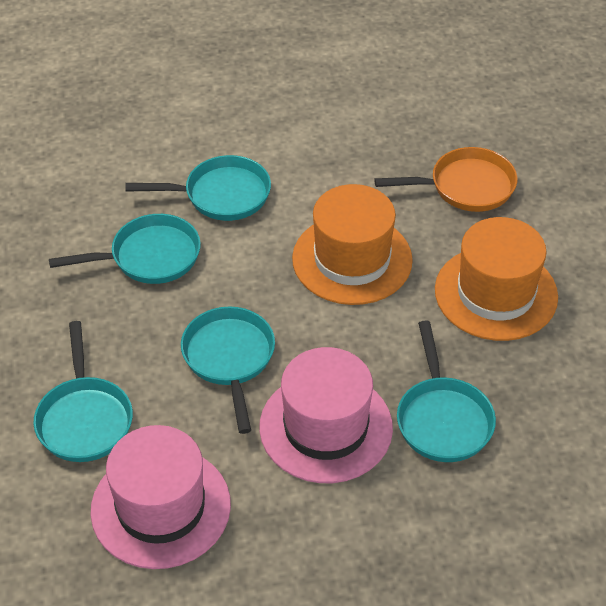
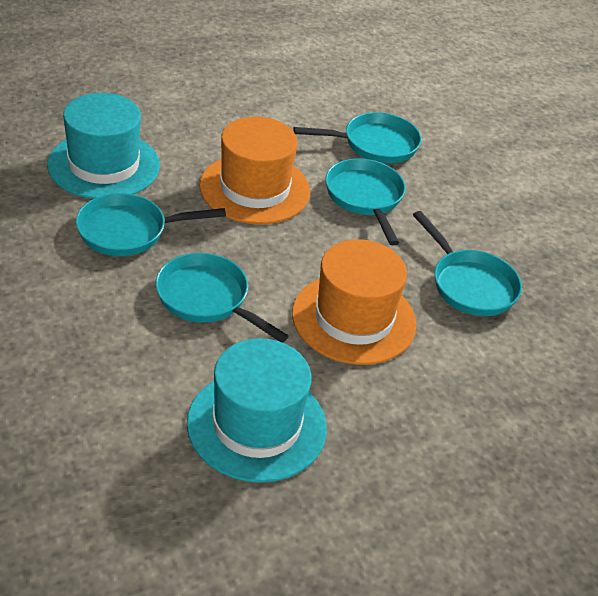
orange pan: 1 -> 0
pink hat: 2 -> 0
turquoise hat: 0 -> 2

